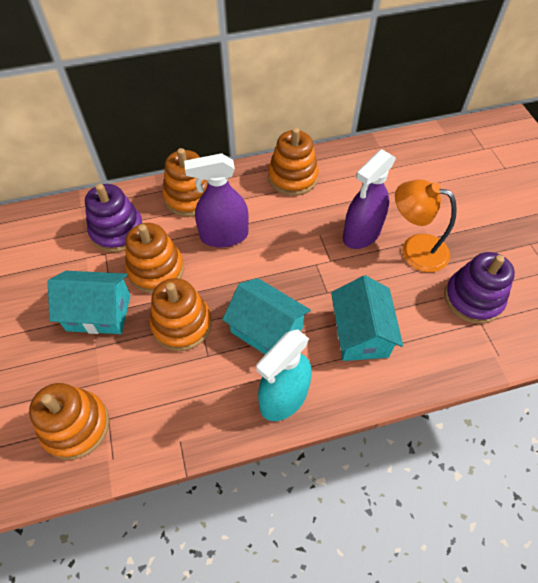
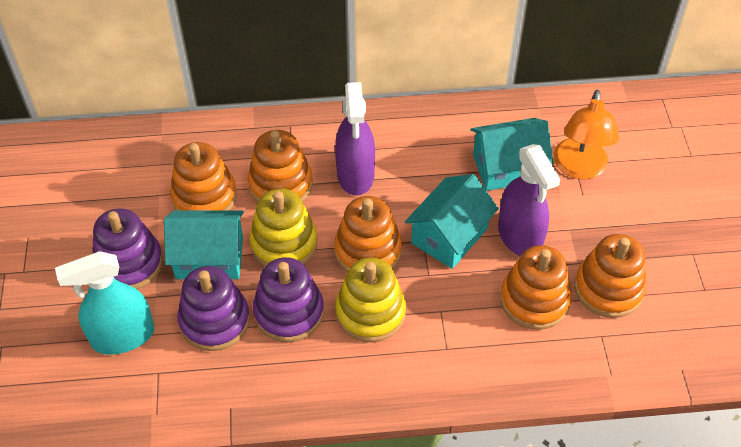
purple stacking toy: 2 -> 3
yellow stacking toy: 0 -> 2

